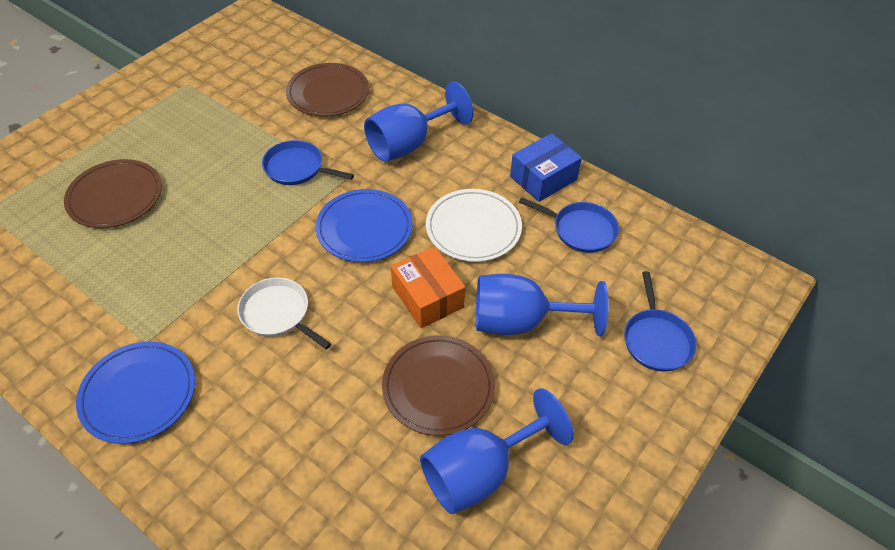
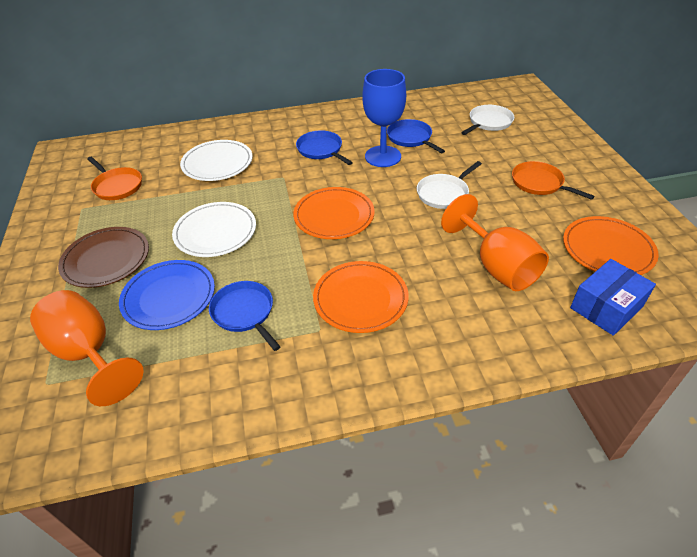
blue goblet: 3 -> 1
blue plate: 2 -> 1
brown plate: 3 -> 1
orange box: 1 -> 0
orange goblet: 0 -> 2
orange pan: 0 -> 2
orange plate: 0 -> 3
white pan: 1 -> 2
white plate: 1 -> 2

